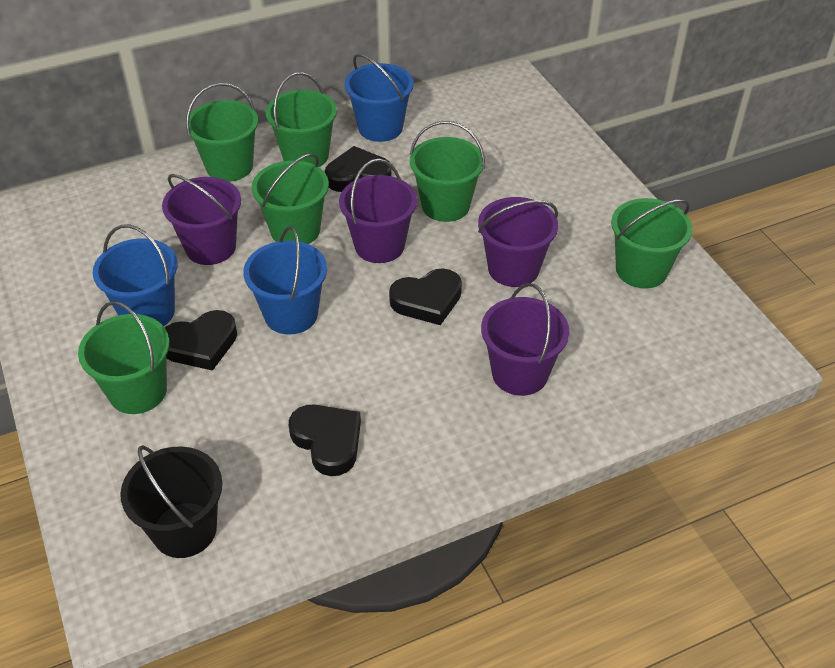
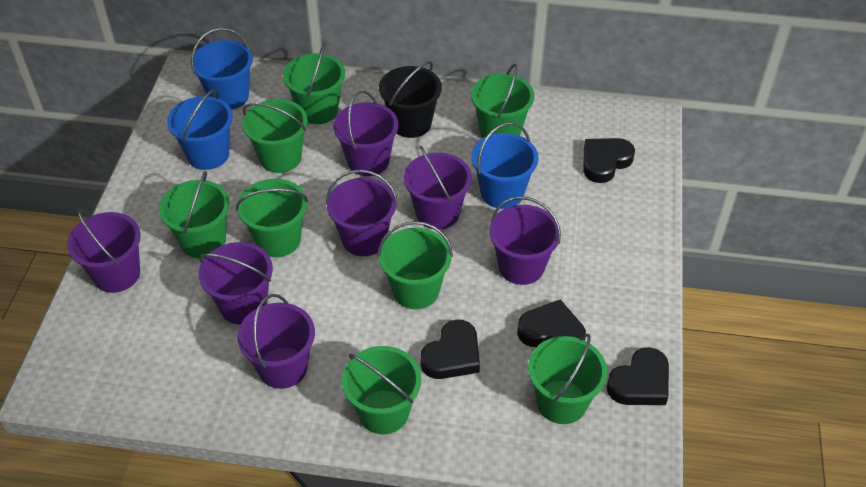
green bucket: 6 -> 8
purple bucket: 4 -> 7

